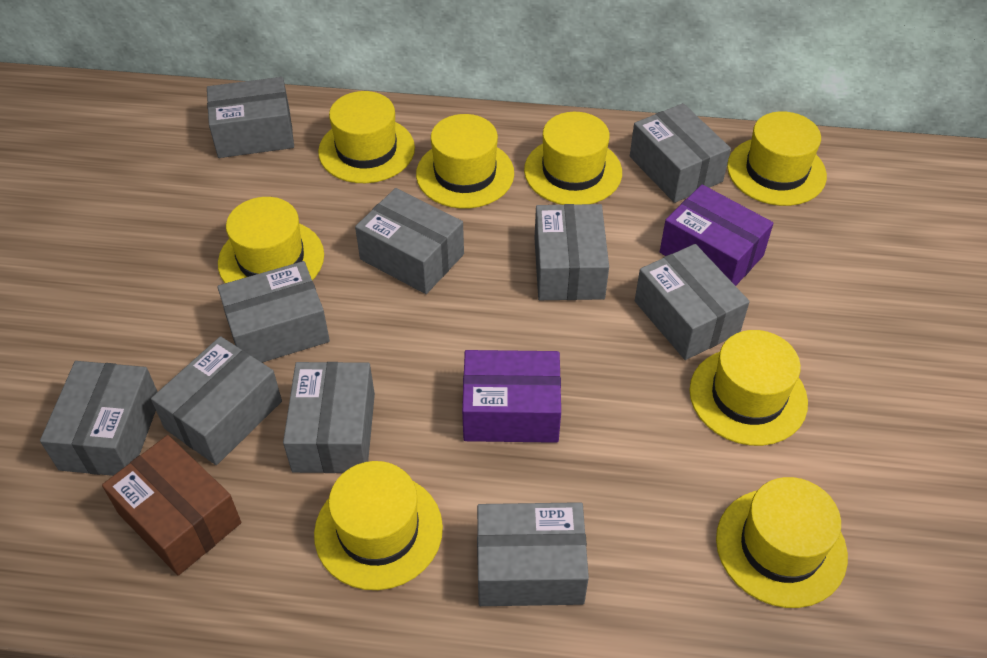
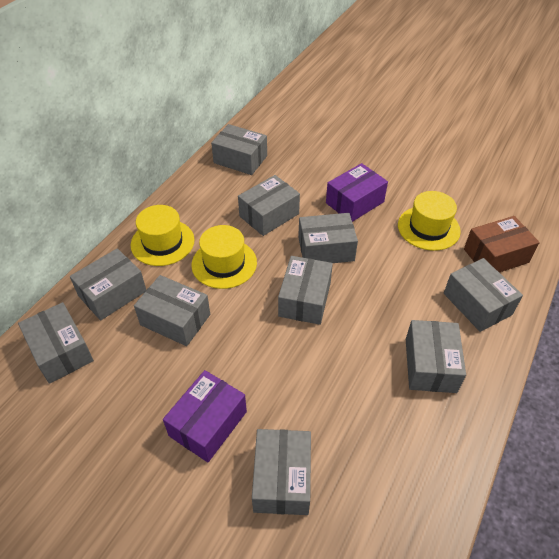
yellow hat: 8 -> 3

